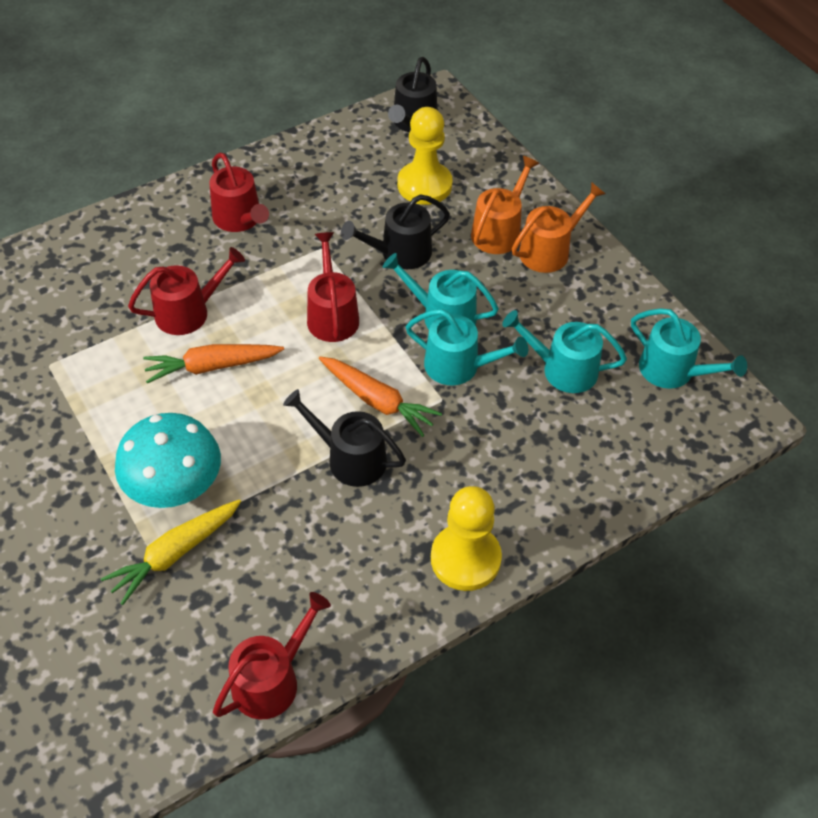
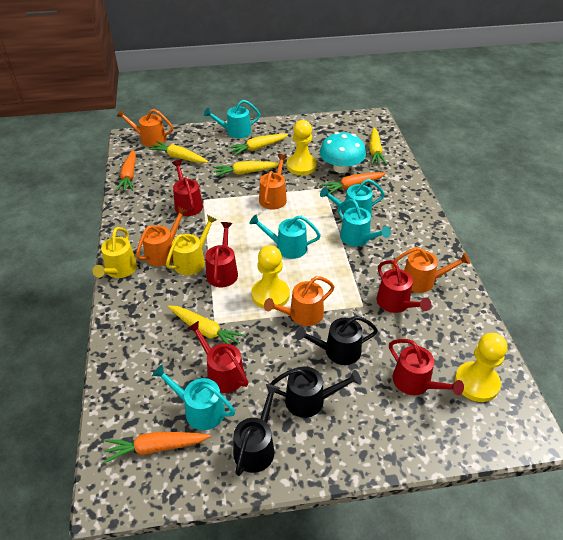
orange carrot: 2 -> 3
orange watering can: 2 -> 5
red watering can: 4 -> 5
turquoise watering can: 4 -> 5
yellow carrot: 1 -> 5
yellow pawn: 2 -> 3
yellow watering can: 0 -> 2

